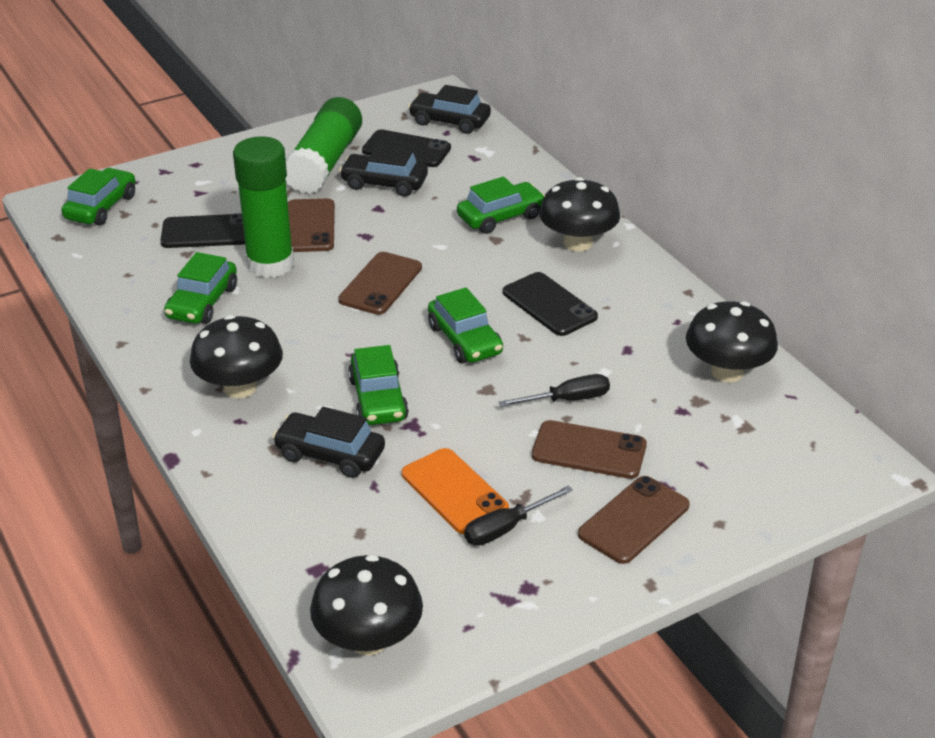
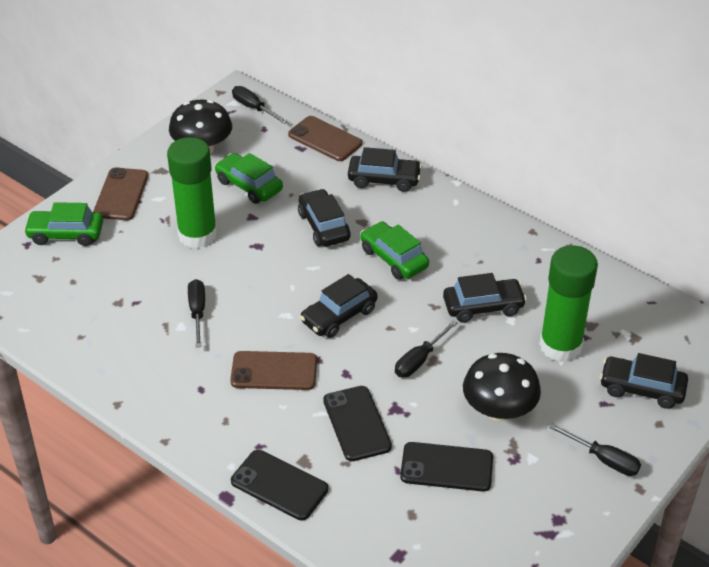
black car: 3 -> 5
black mushroom: 4 -> 2
black screwdriver: 2 -> 4
brown phone: 4 -> 3
green car: 5 -> 3
orange phone: 1 -> 0

